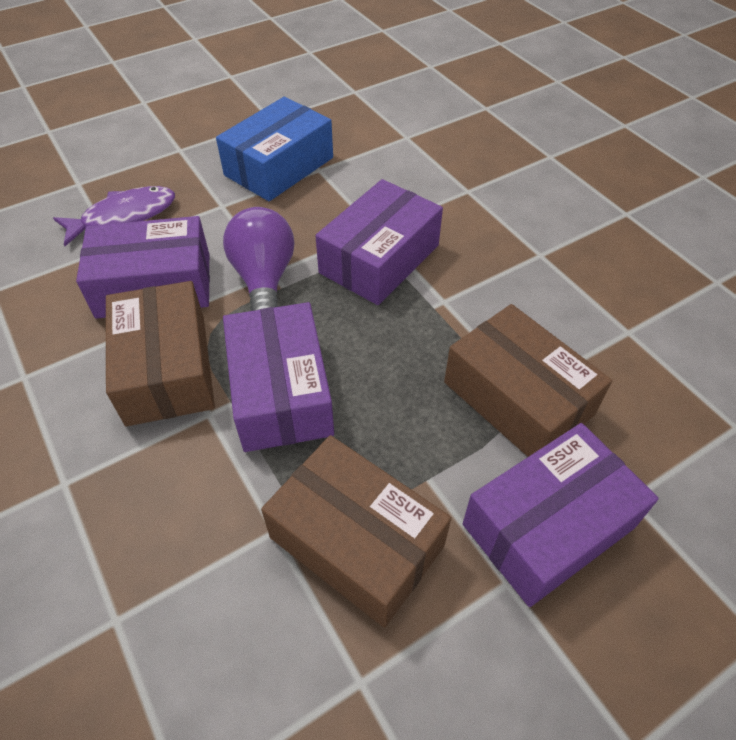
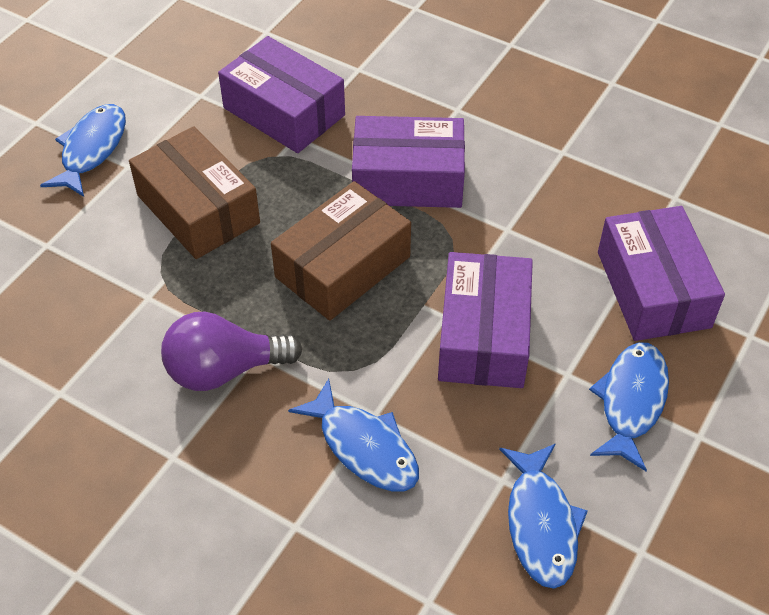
blue box: 1 -> 0
blue fish: 0 -> 4
brown box: 3 -> 2
purple fish: 1 -> 0

